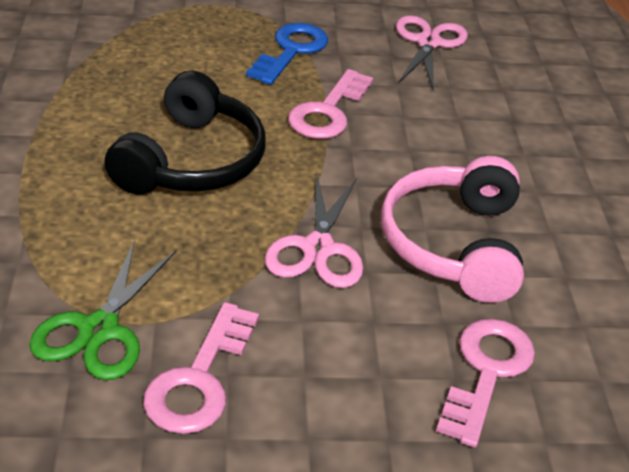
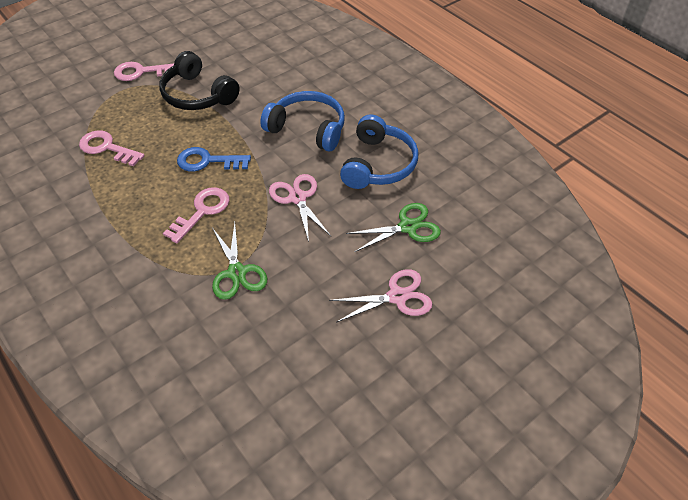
blue headphones: 0 -> 2
green scissors: 1 -> 2
pink headphones: 1 -> 0

